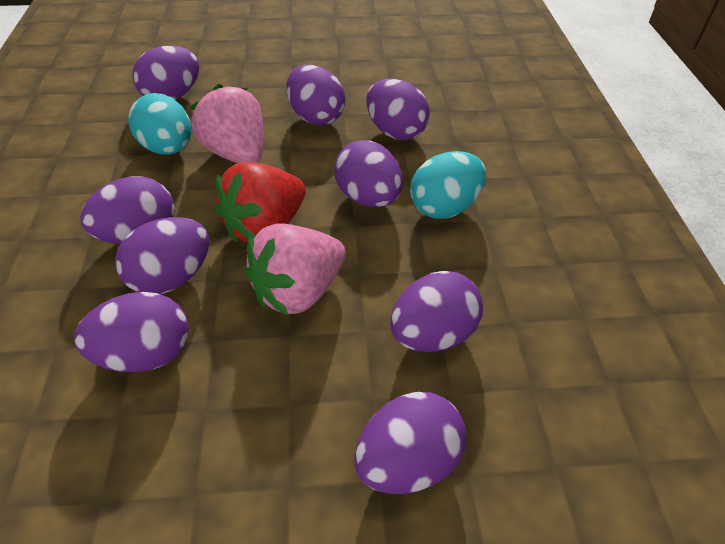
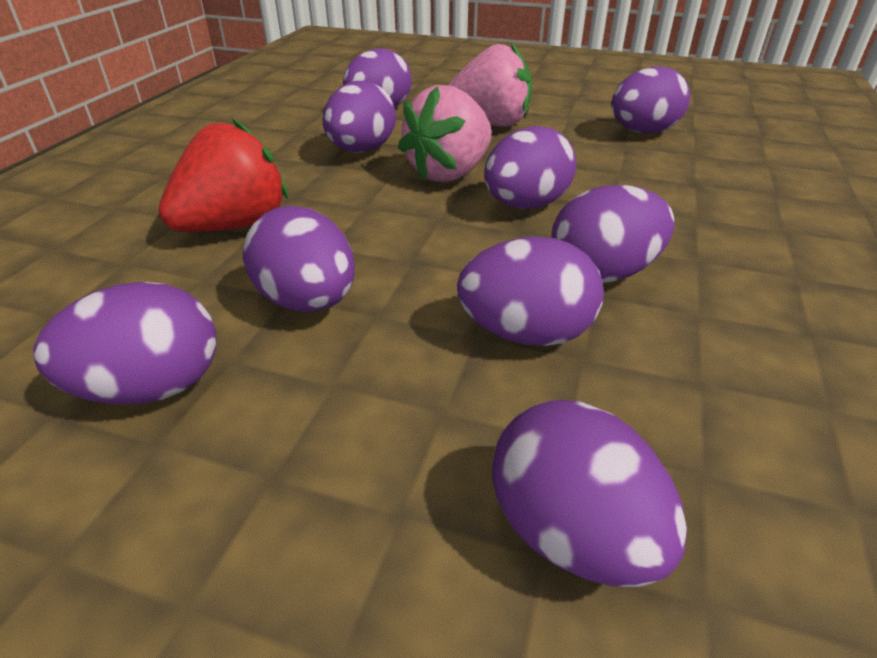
turquoise egg: 2 -> 0

